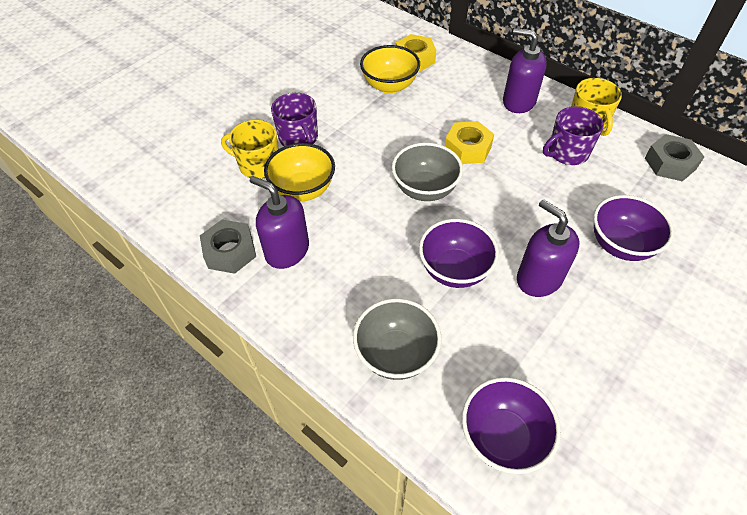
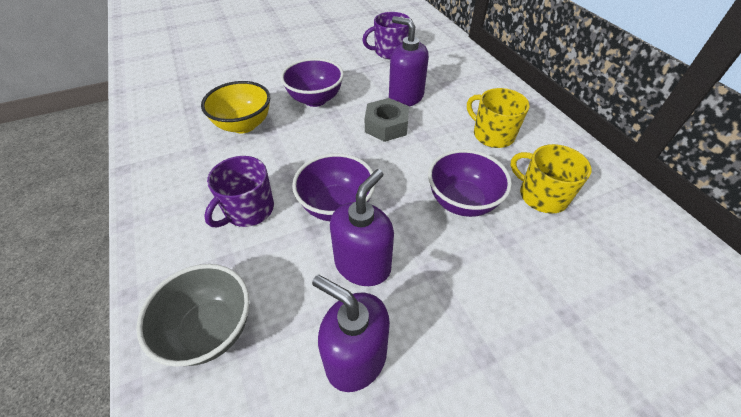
grey bowl: 2 -> 1
grey nut: 2 -> 1
yellow bowl: 2 -> 1
yellow nut: 2 -> 0

